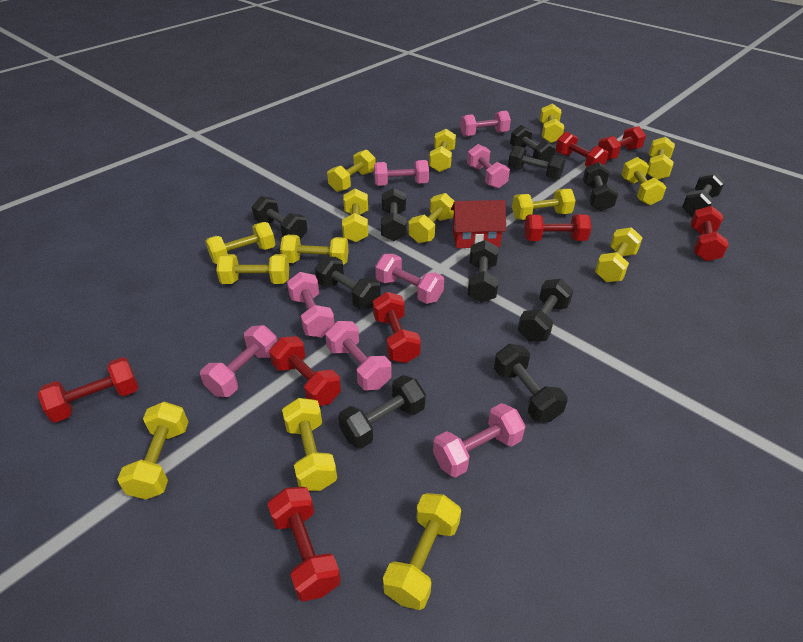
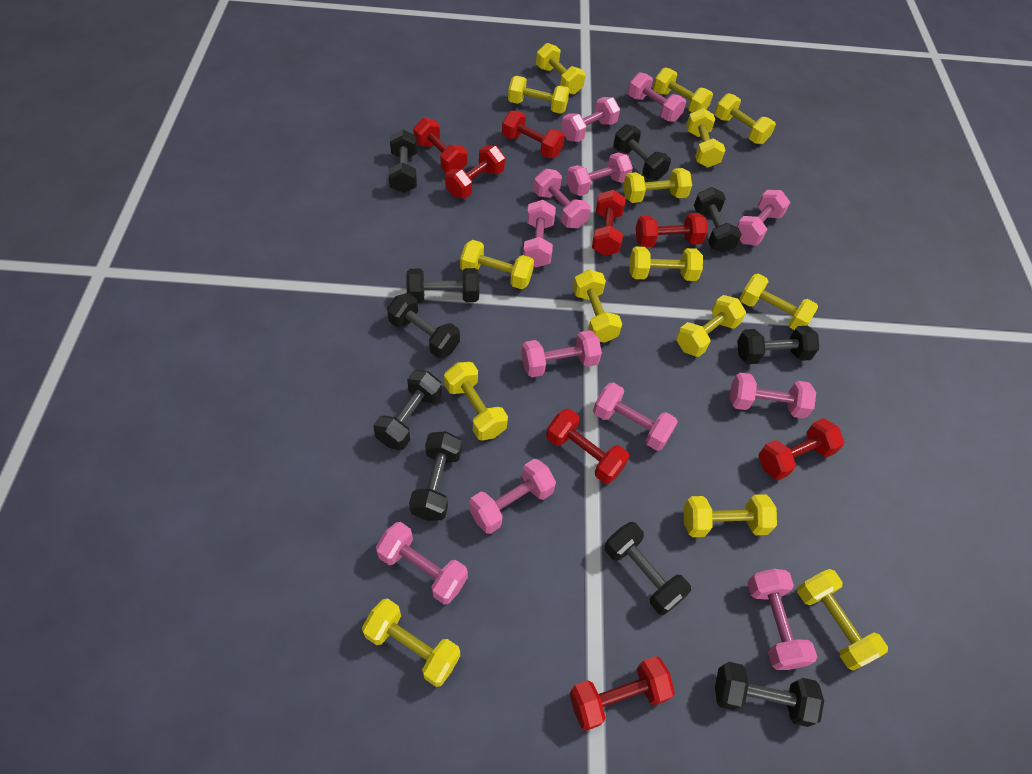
black dumbbell: 11 -> 10
pink dumbbell: 8 -> 12
red house: 1 -> 0

